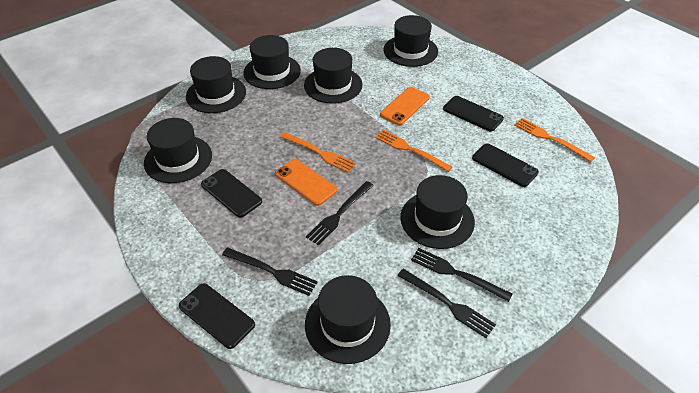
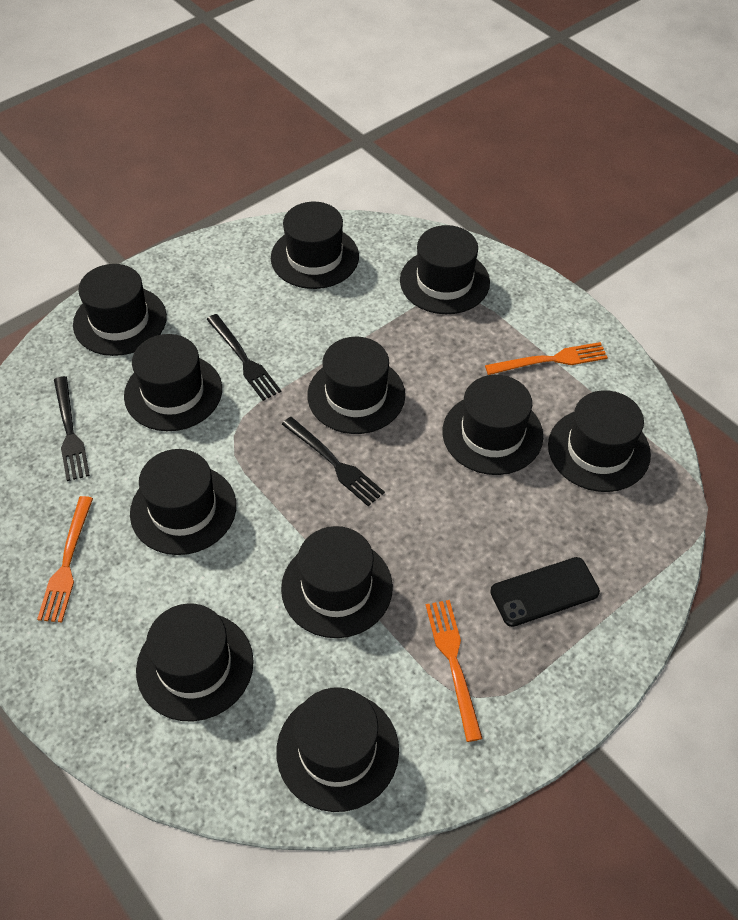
black fork: 4 -> 3
black hat: 7 -> 11
black phone: 4 -> 1
orange phone: 2 -> 0

